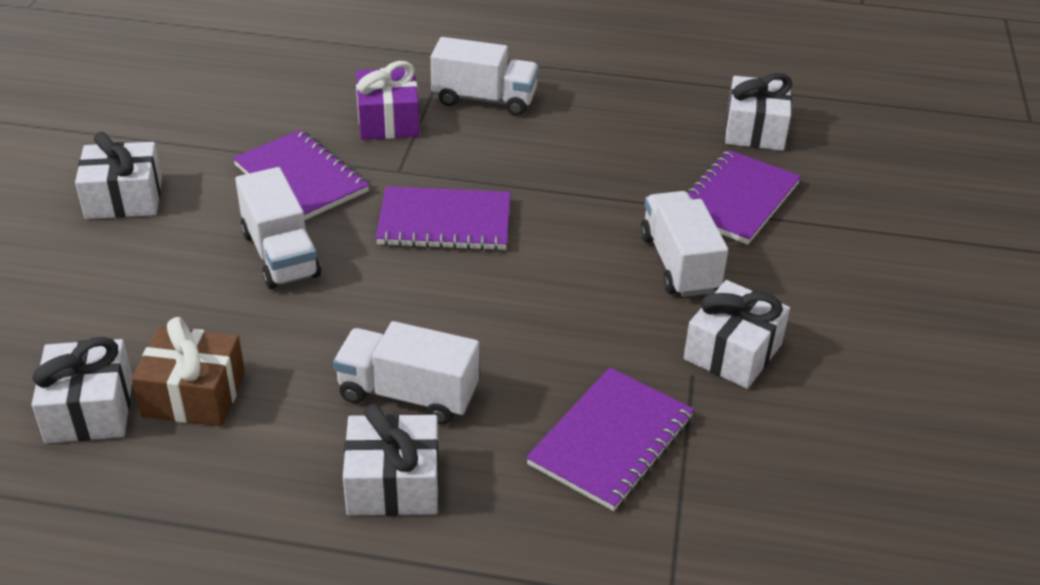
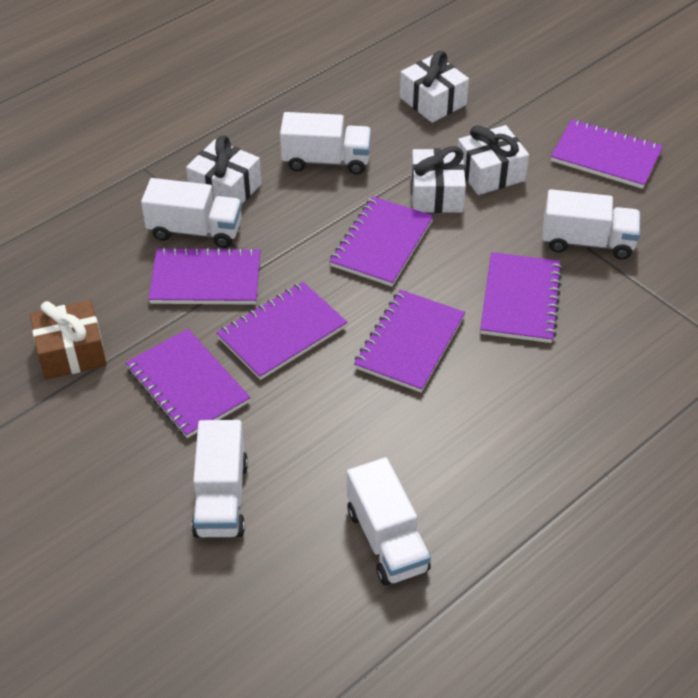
purple gift: 1 -> 0
purple notebook: 4 -> 7
white gift: 5 -> 4
white truck: 4 -> 5

